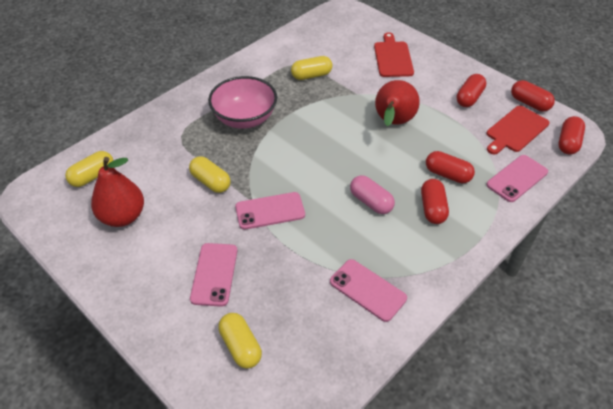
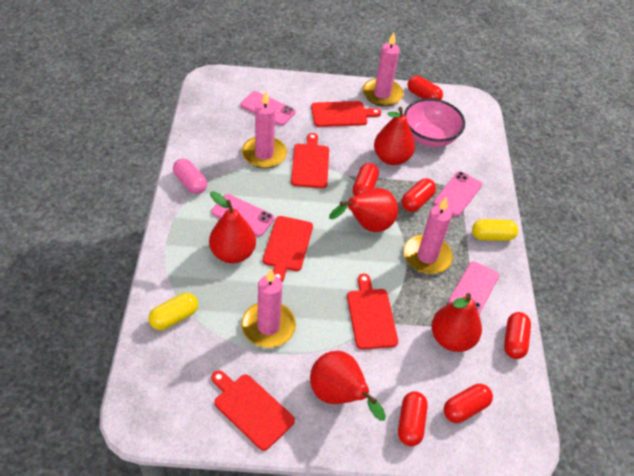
pink candle: 0 -> 4
red capsule: 5 -> 6
red cutting board: 2 -> 5
red pear: 2 -> 5
yellow capsule: 4 -> 2

